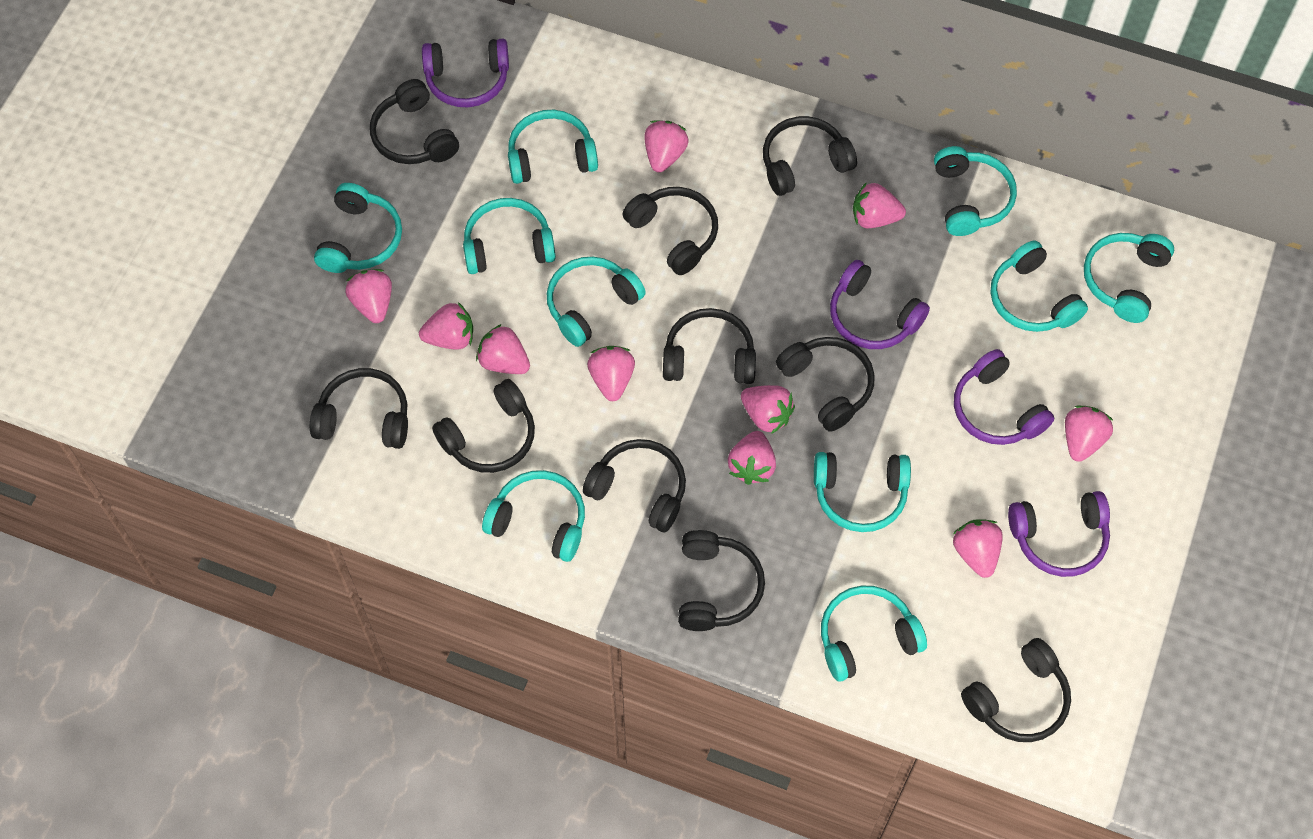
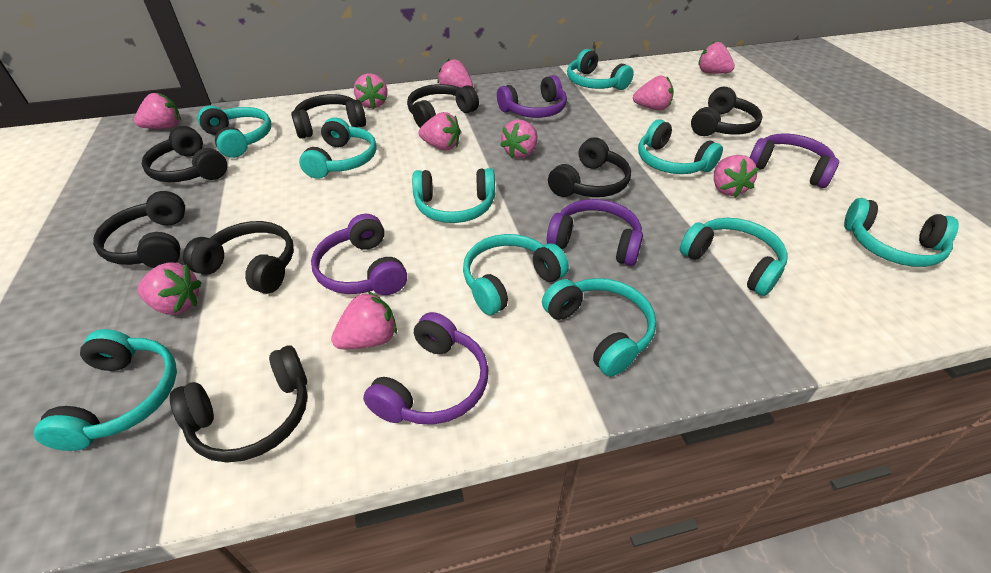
black headphones: 10 -> 8
purple headphones: 4 -> 5

